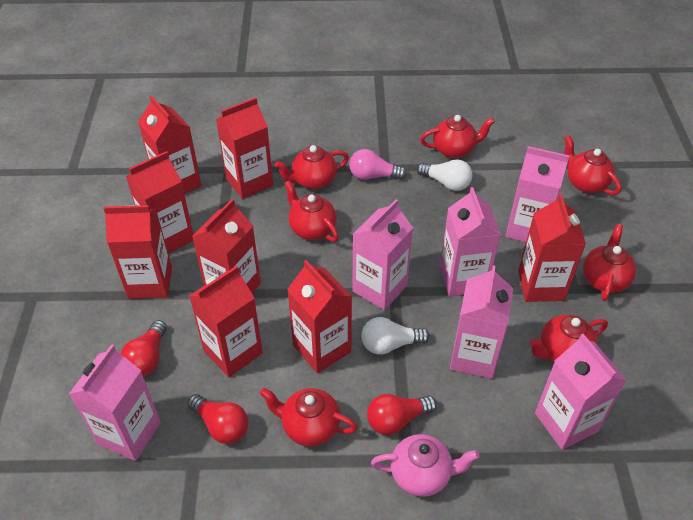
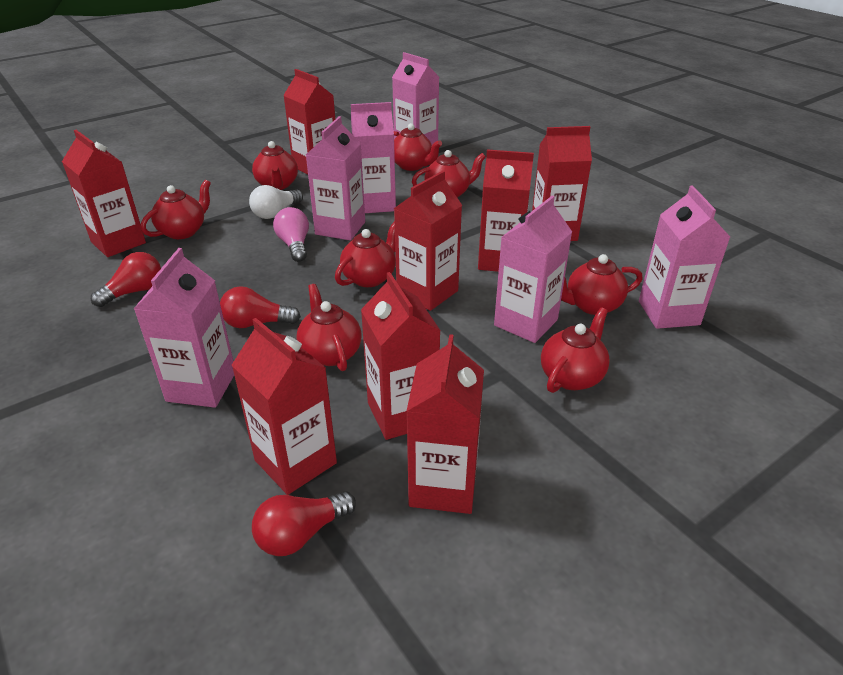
pink teapot: 1 -> 0
red teapot: 7 -> 8
white light bulb: 2 -> 1

